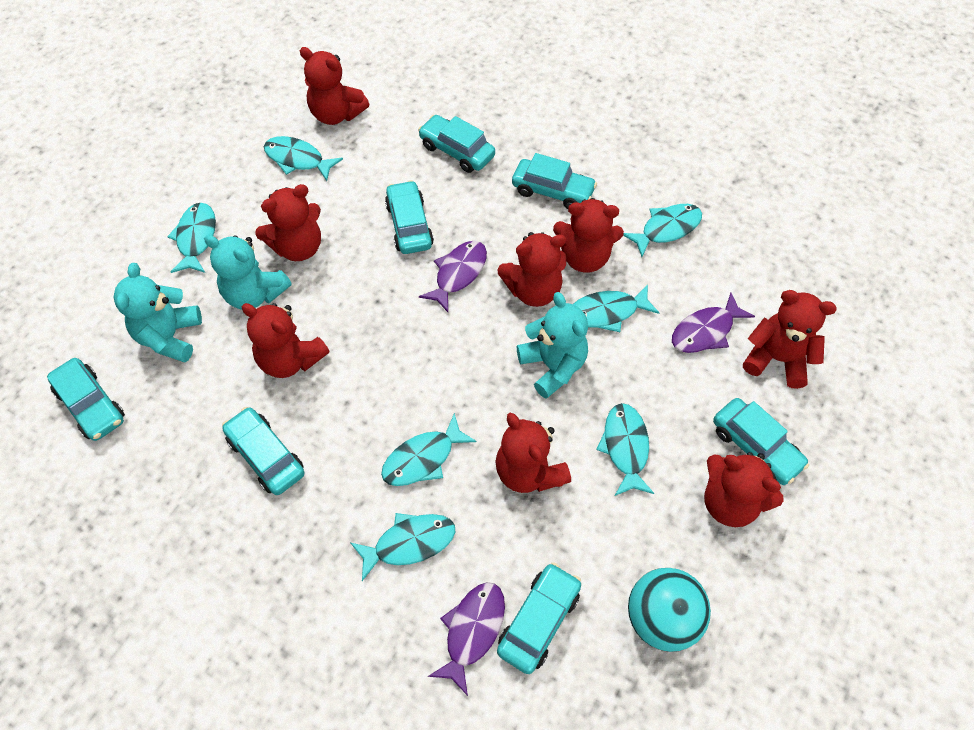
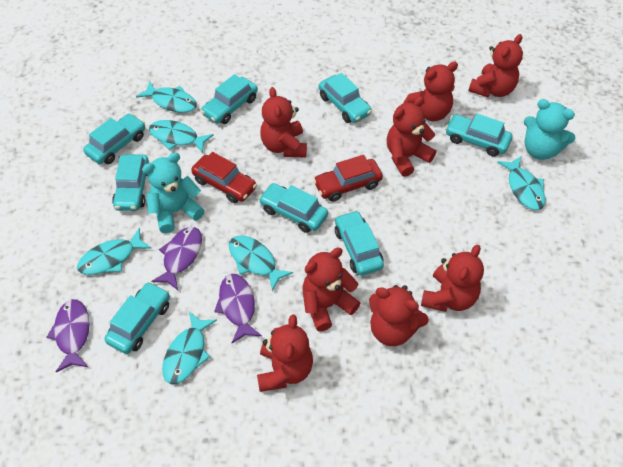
red car: 0 -> 2
turquoise ball: 1 -> 0
turquoise car: 7 -> 8
turquoise fish: 7 -> 6
turquoise teddy bear: 3 -> 2

